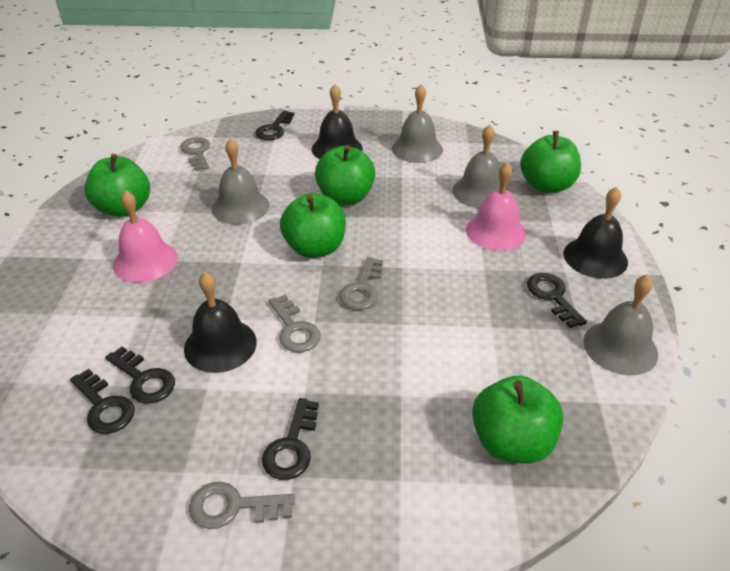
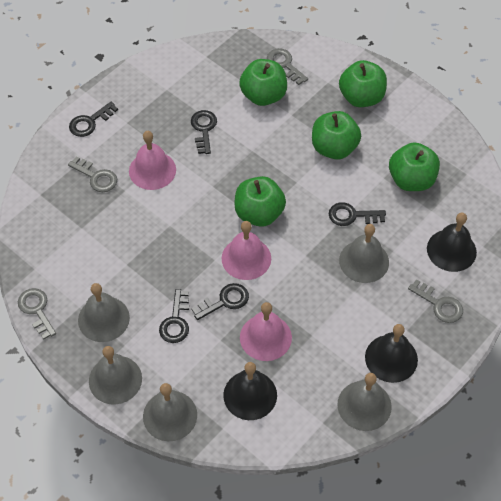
grey bell: 4 -> 5
pink bell: 2 -> 3

